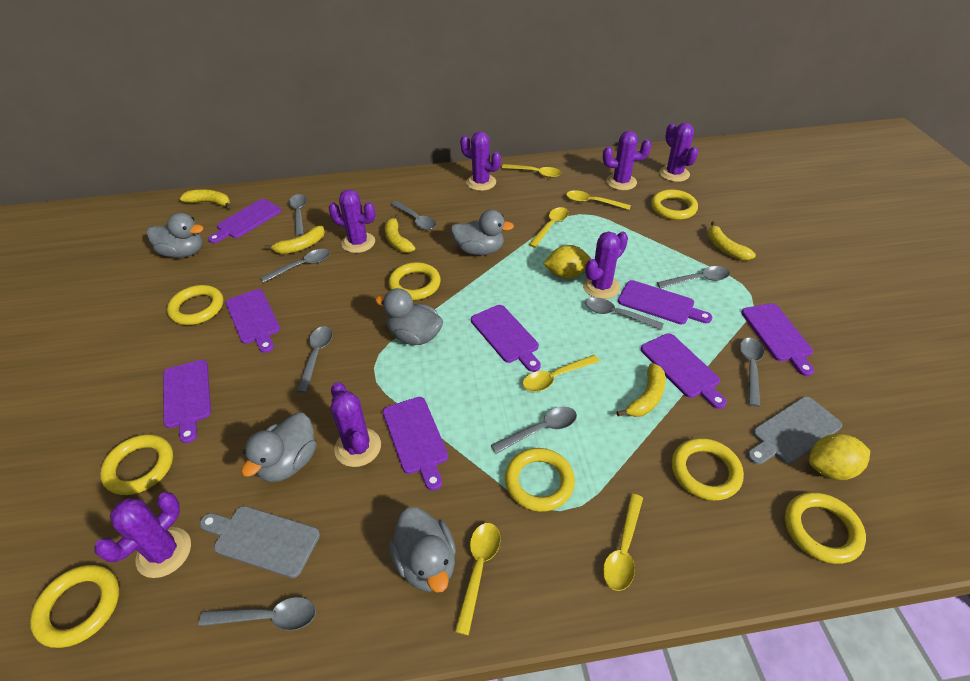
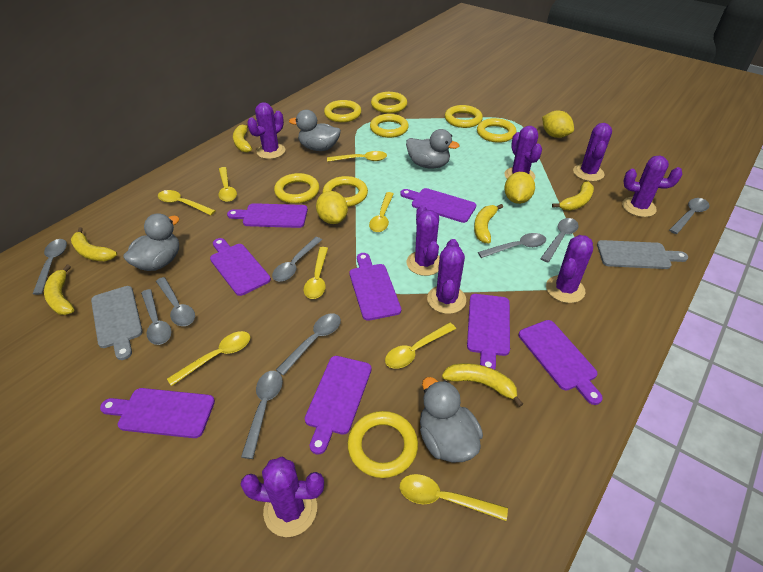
grey duck: 5 -> 4
purple cactus: 7 -> 8
yellow banana: 5 -> 6
yellow lemon: 2 -> 3
yellow spoon: 6 -> 8

